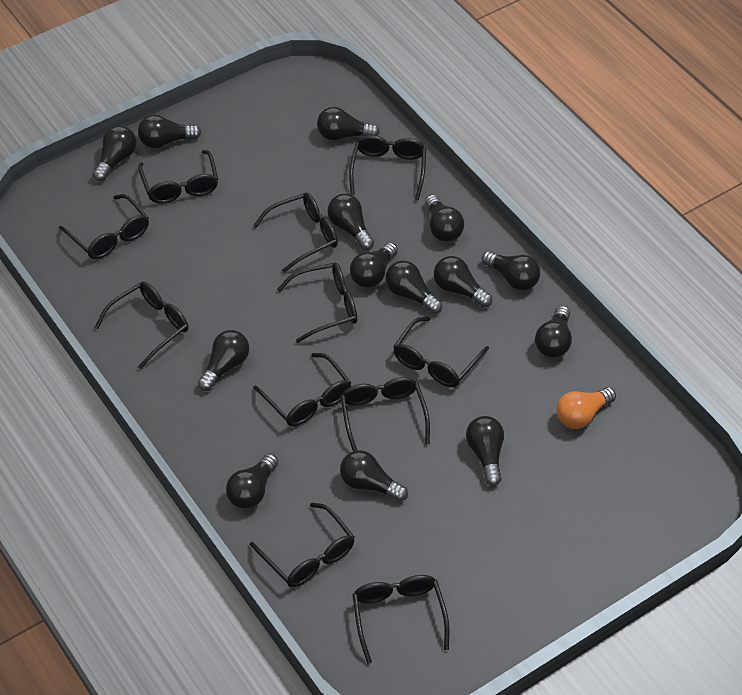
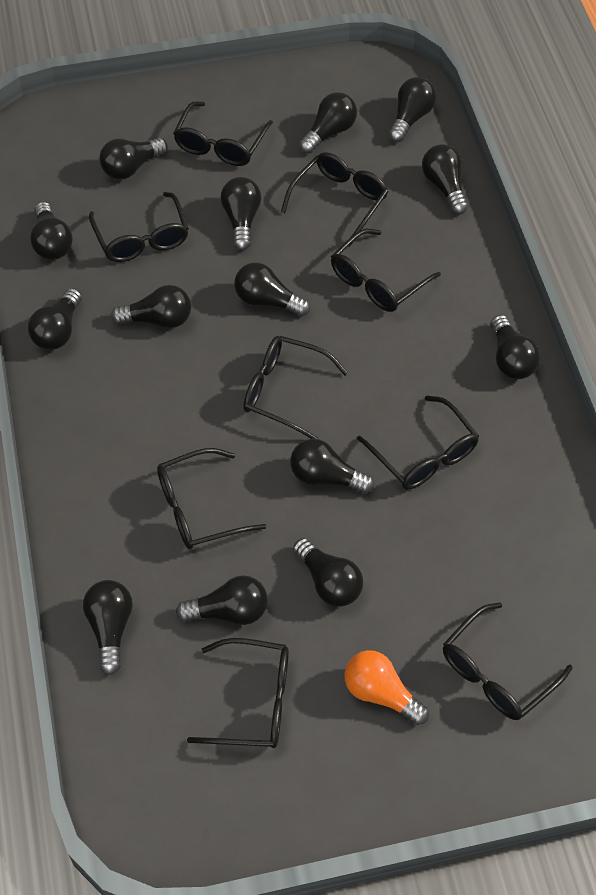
black glasses: 11 -> 9

